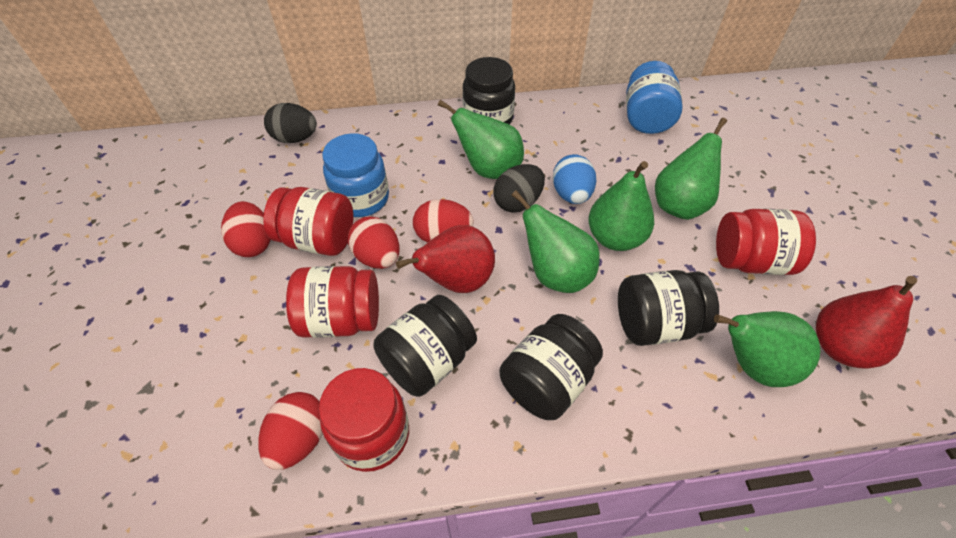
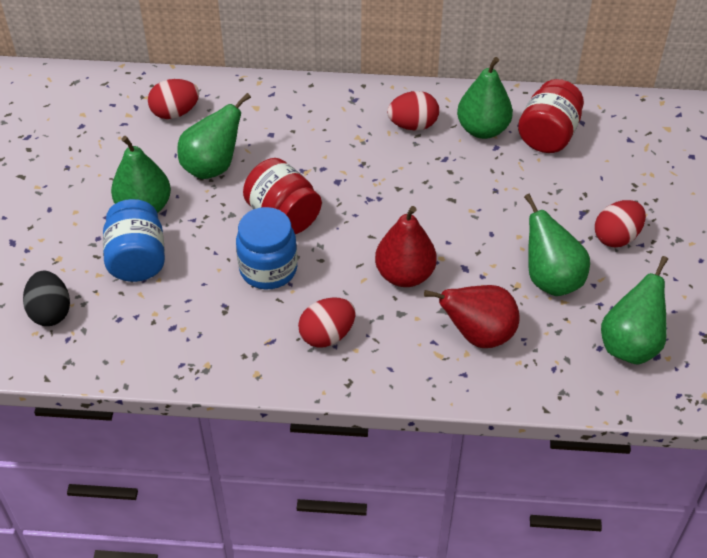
black egg: 2 -> 1
black jar: 4 -> 0
blue egg: 1 -> 0
red jar: 4 -> 2

